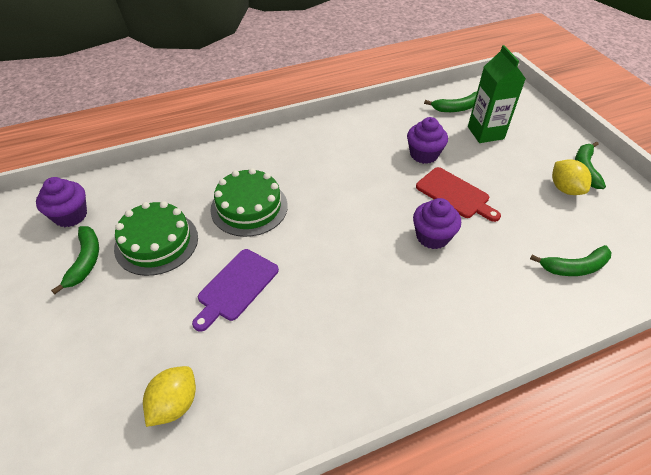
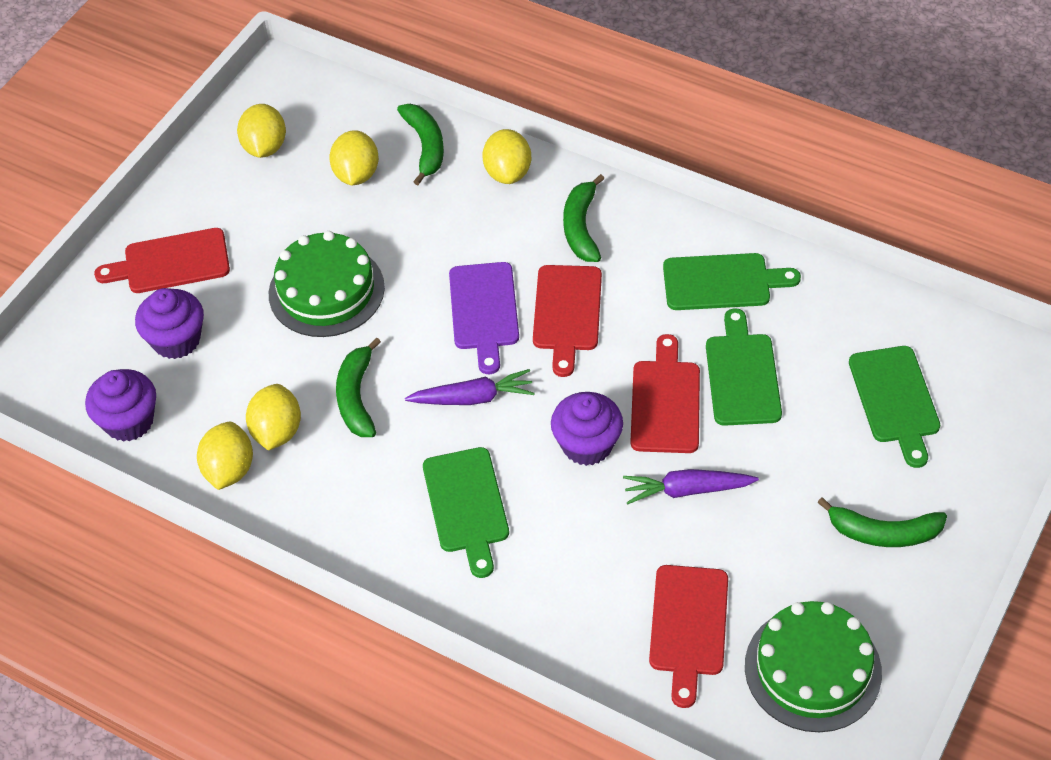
green carton: 1 -> 0
green cutting board: 0 -> 4
purple carrot: 0 -> 2
red cutting board: 1 -> 4
yellow lemon: 2 -> 5

